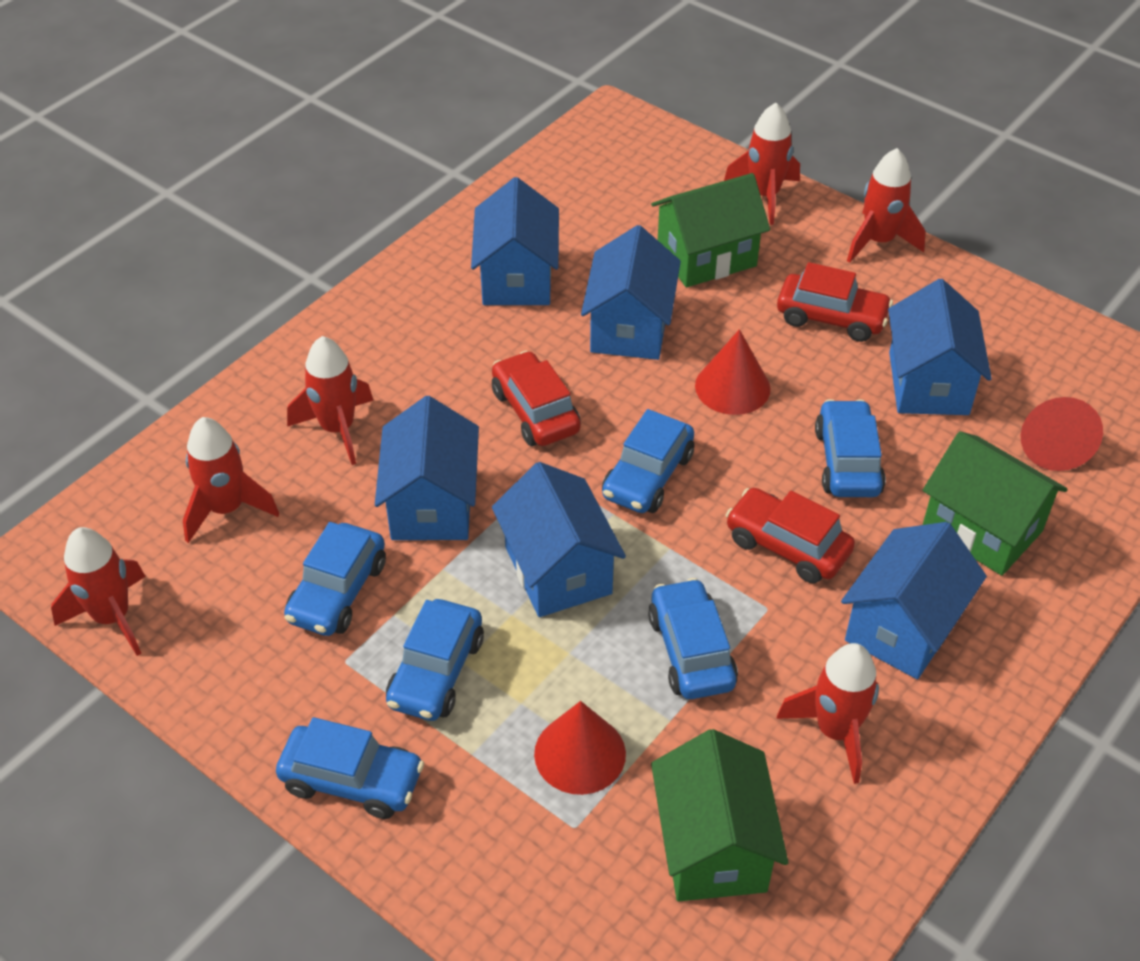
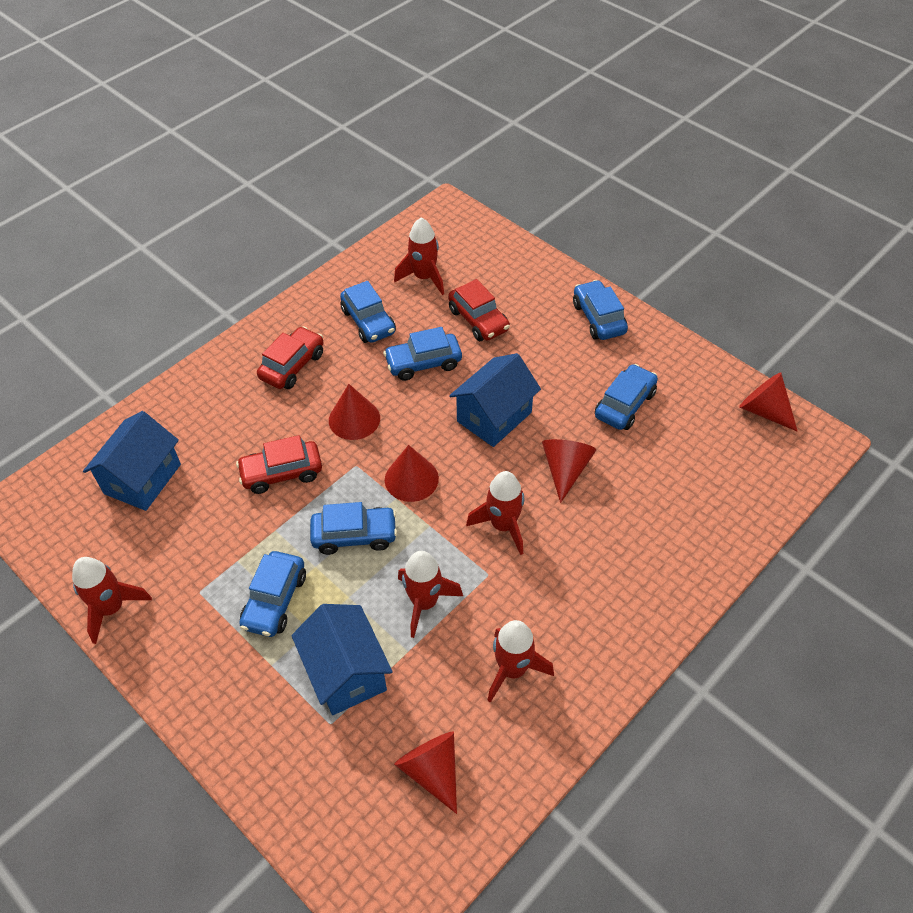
blue house: 6 -> 3
green house: 3 -> 0
red cone: 3 -> 5
red rocket: 6 -> 5

